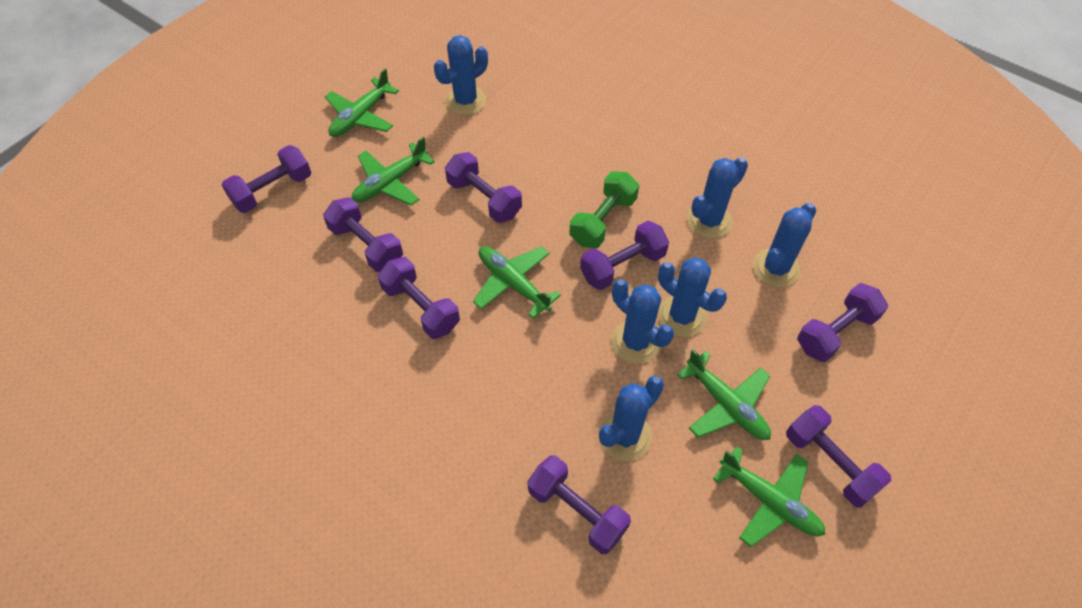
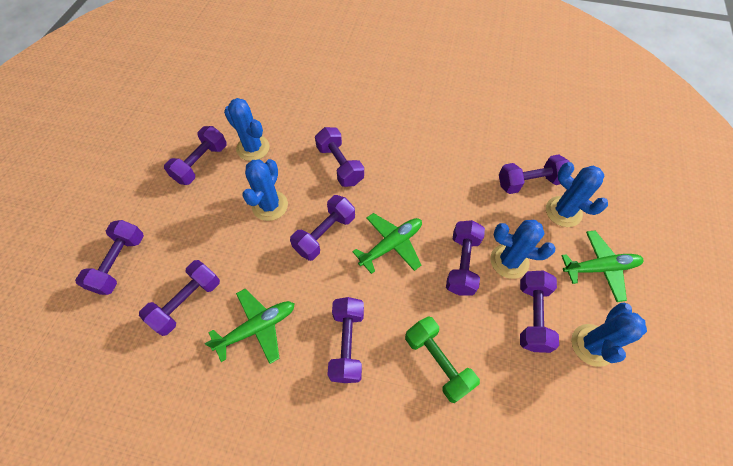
blue cactus: 6 -> 5
green plane: 5 -> 3
purple dumbbell: 8 -> 9

